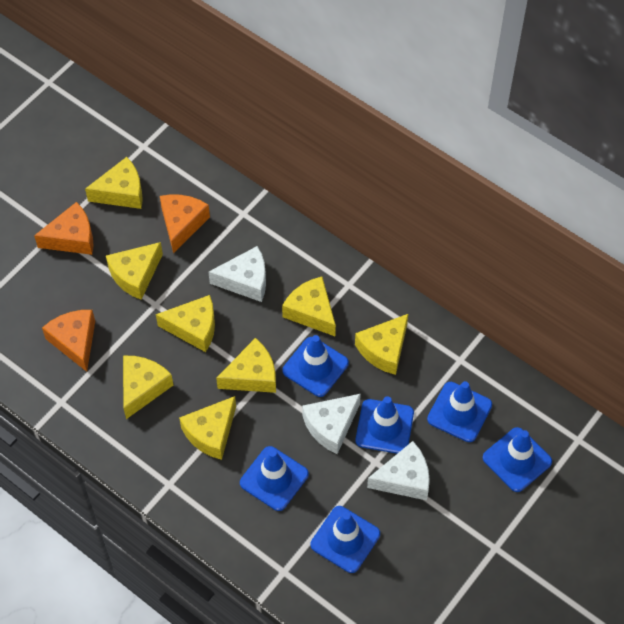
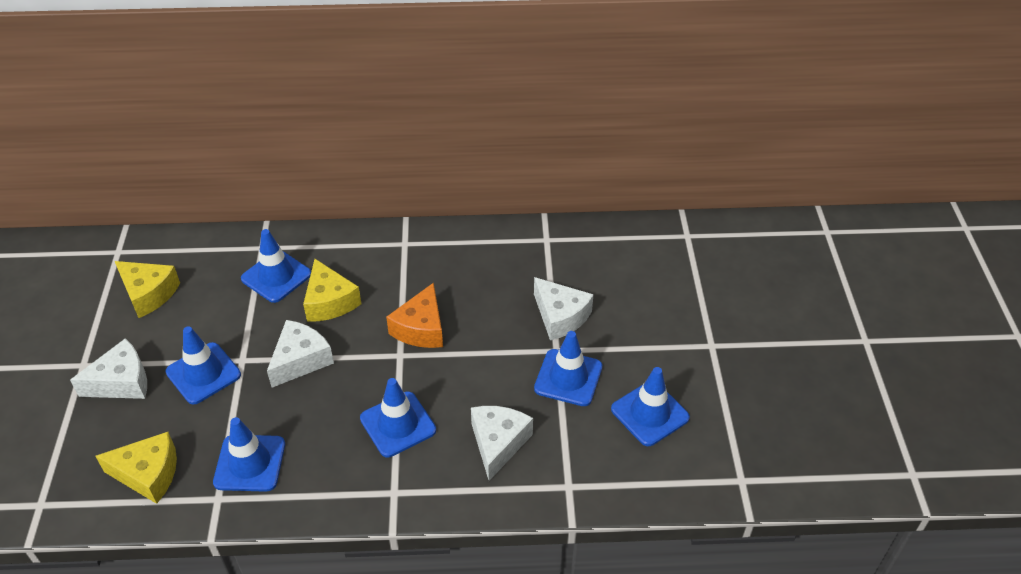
orange cheese: 3 -> 1
white cheese: 3 -> 4
yellow cheese: 8 -> 3

